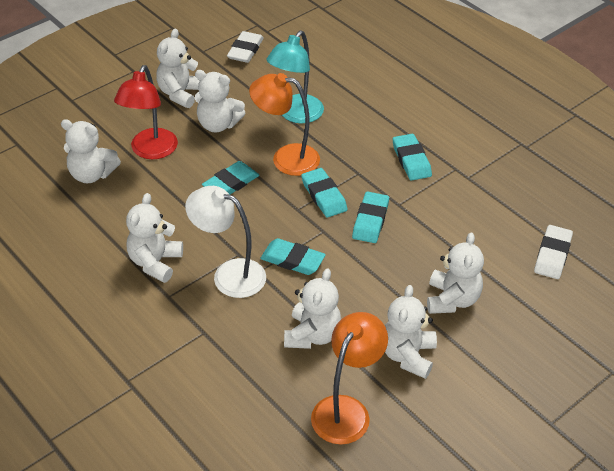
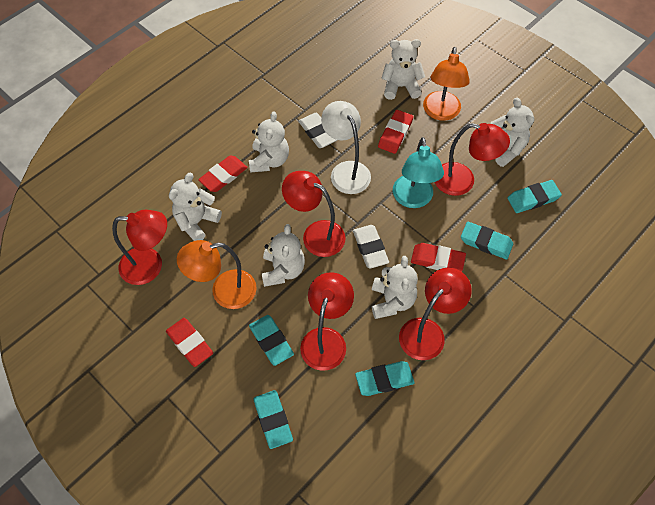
red eraser: 0 -> 4
red lamp: 1 -> 5
white teddy bear: 7 -> 6

